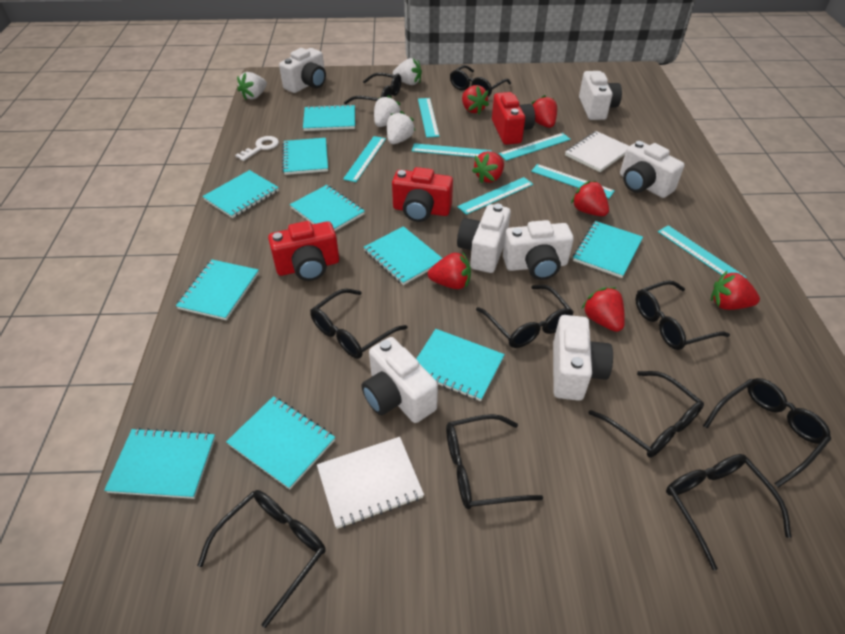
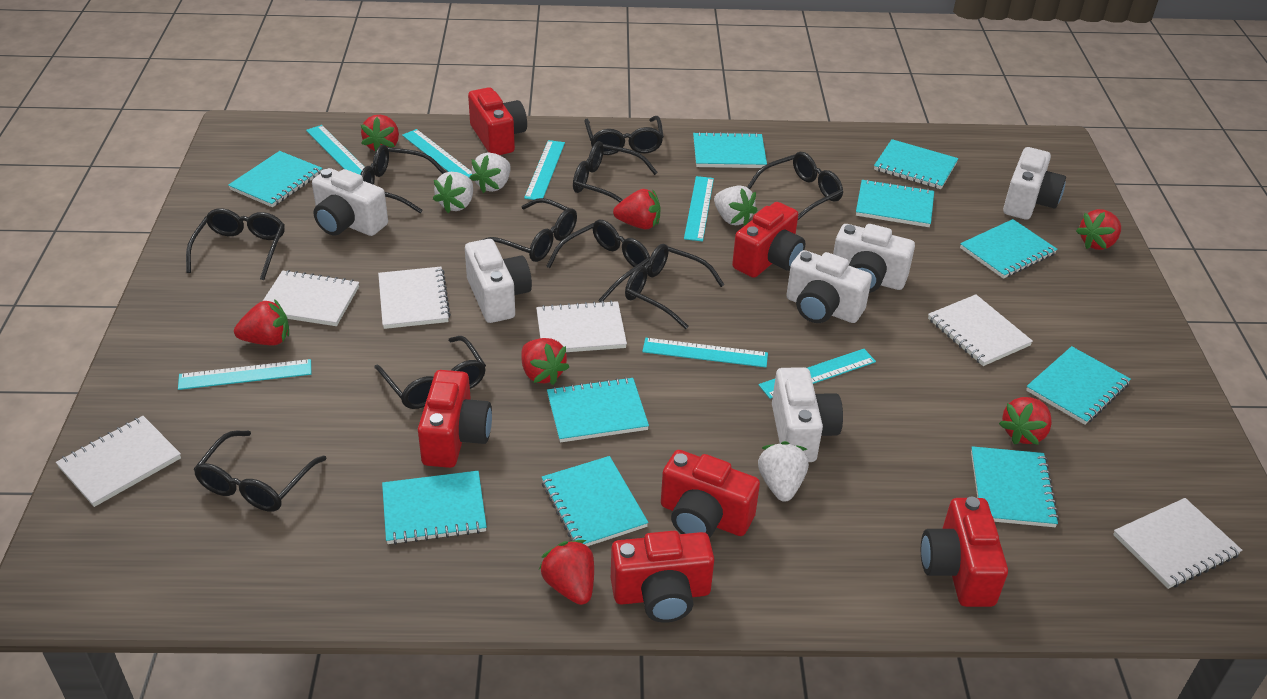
red camera: 3 -> 6
white camera: 7 -> 6
white key: 1 -> 0
white notebook: 2 -> 6

